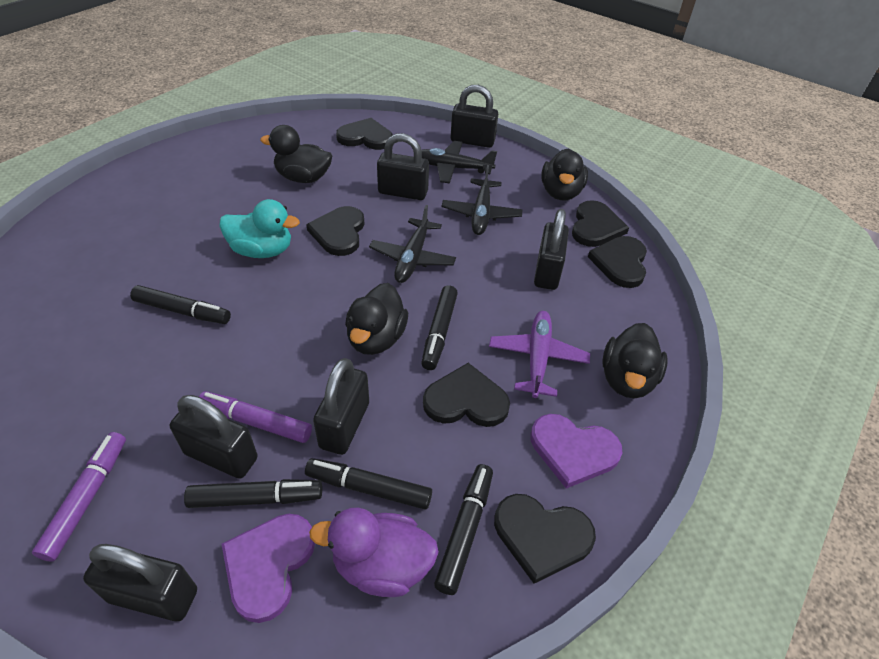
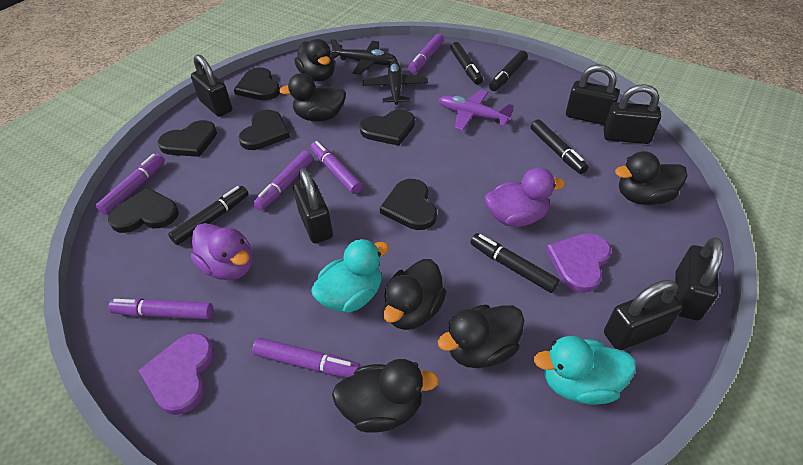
black duck: 4 -> 6
black plane: 3 -> 2
purple duck: 1 -> 2
purple marker: 2 -> 6
turquoise duck: 1 -> 2

